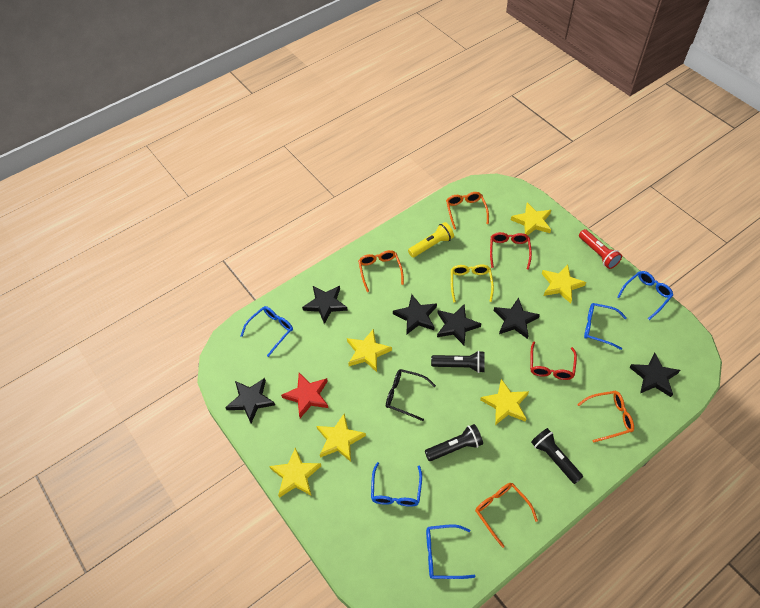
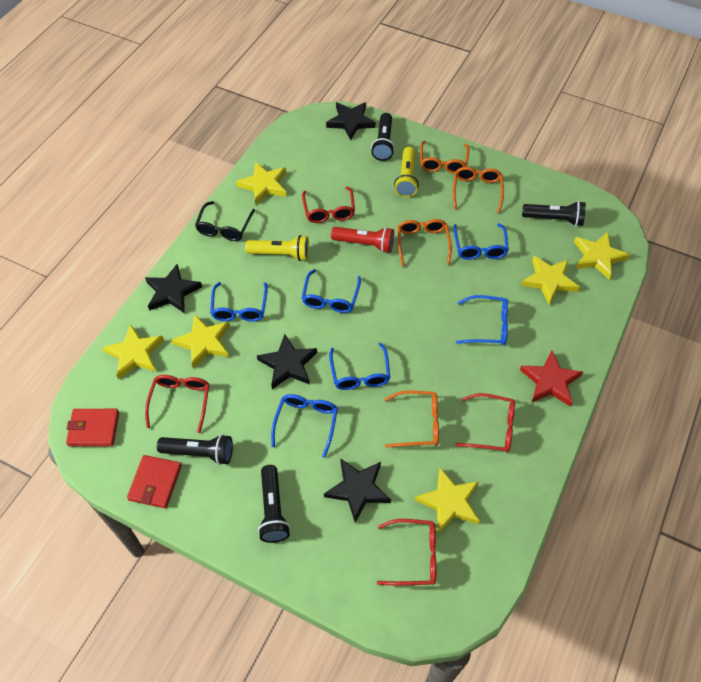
black flashlight: 3 -> 4
black star: 6 -> 4
blue glasses: 5 -> 6
red glasses: 2 -> 4
red wallet: 0 -> 2
yellow flashlight: 1 -> 2
yellow glasses: 1 -> 0

